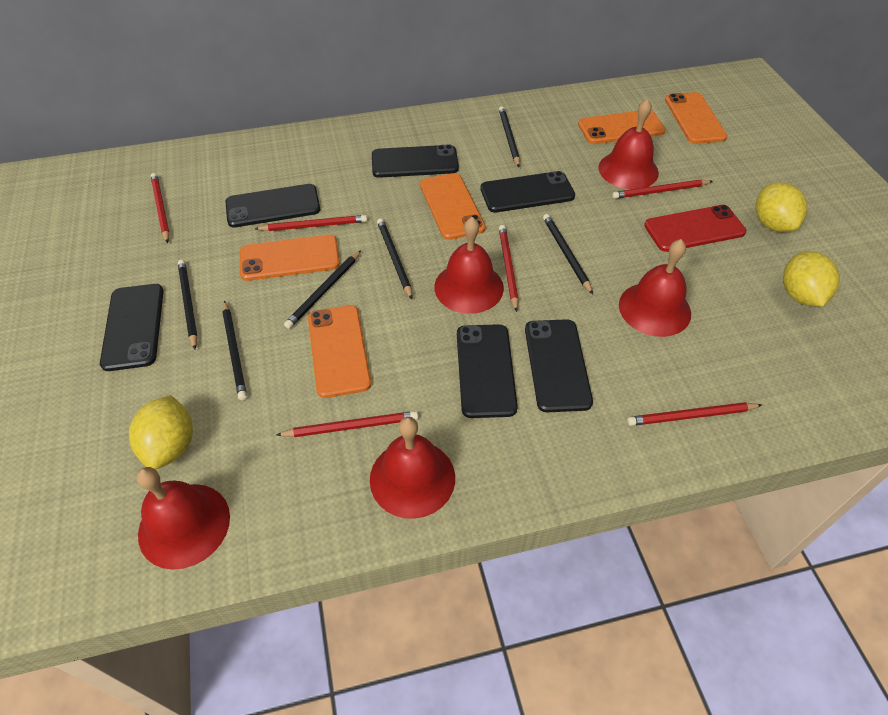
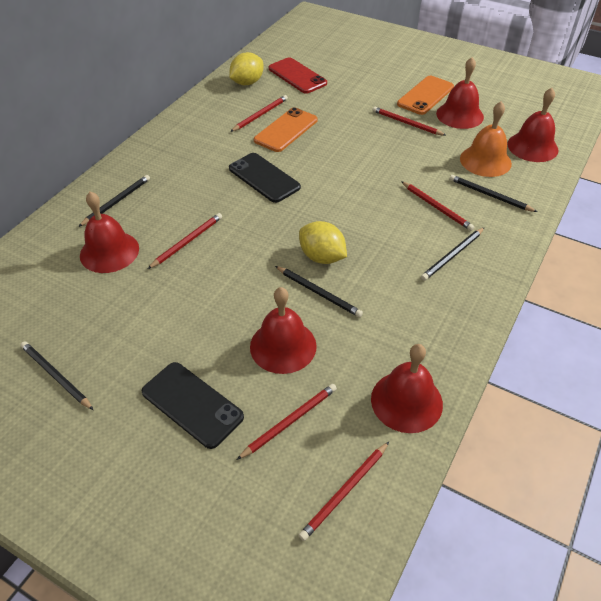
black pencil: 6 -> 5
black phone: 6 -> 2
orange bell: 0 -> 1
orange phone: 5 -> 2
yellow lemon: 3 -> 2

